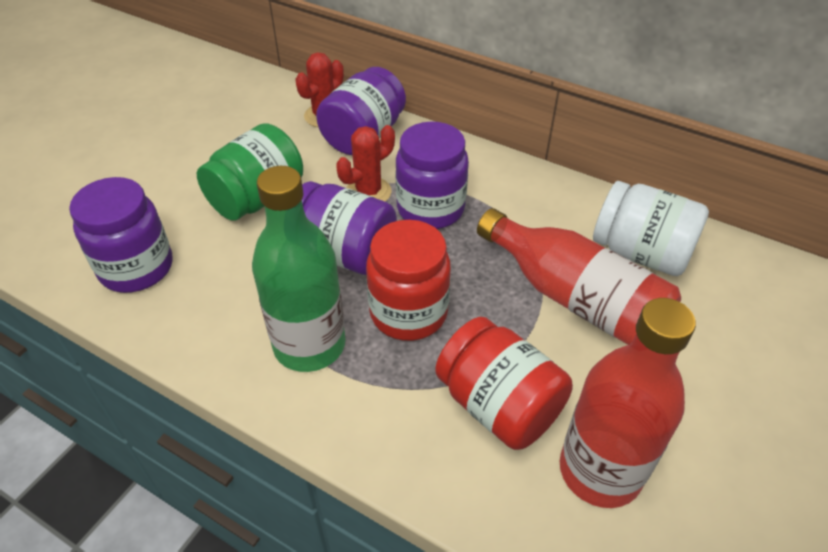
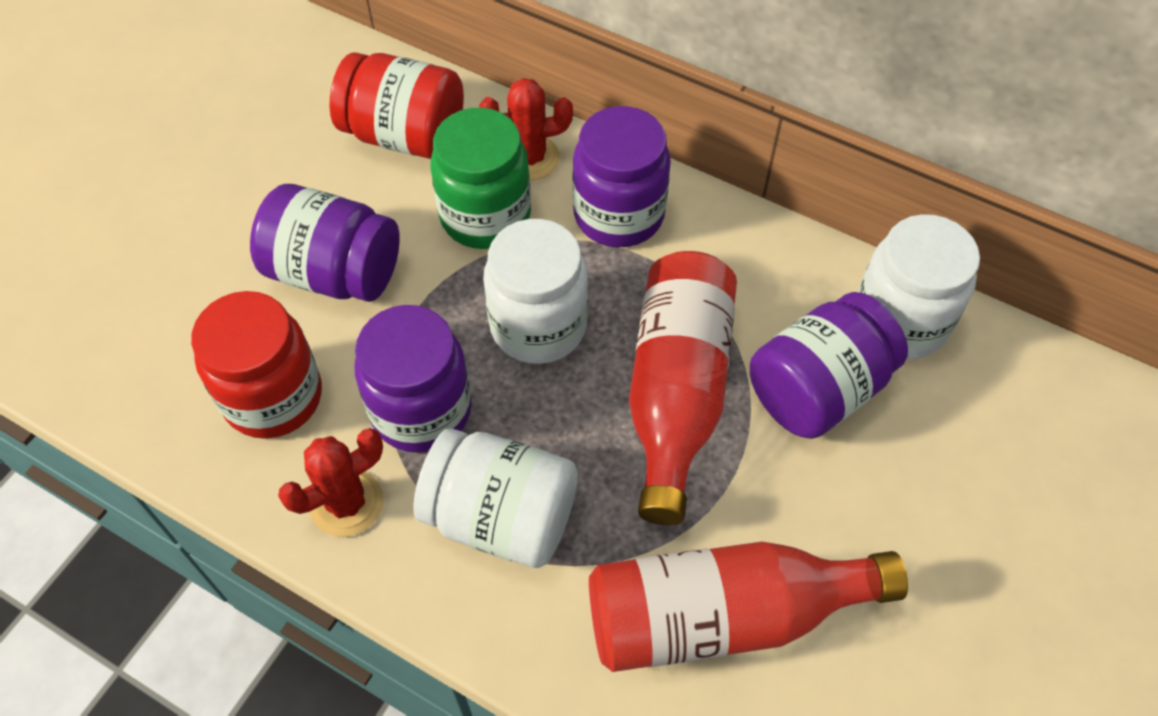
green bottle: 1 -> 0
white jar: 1 -> 3

